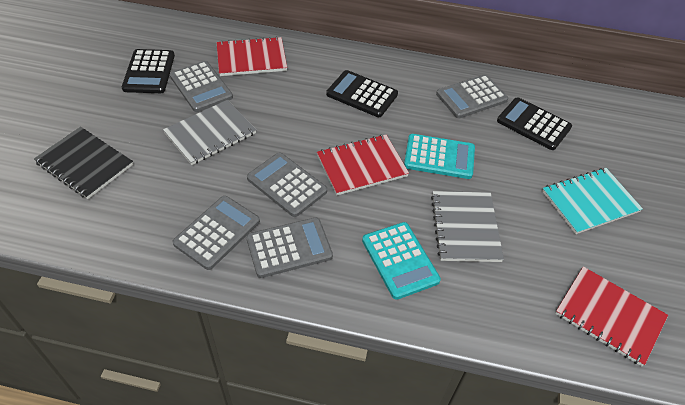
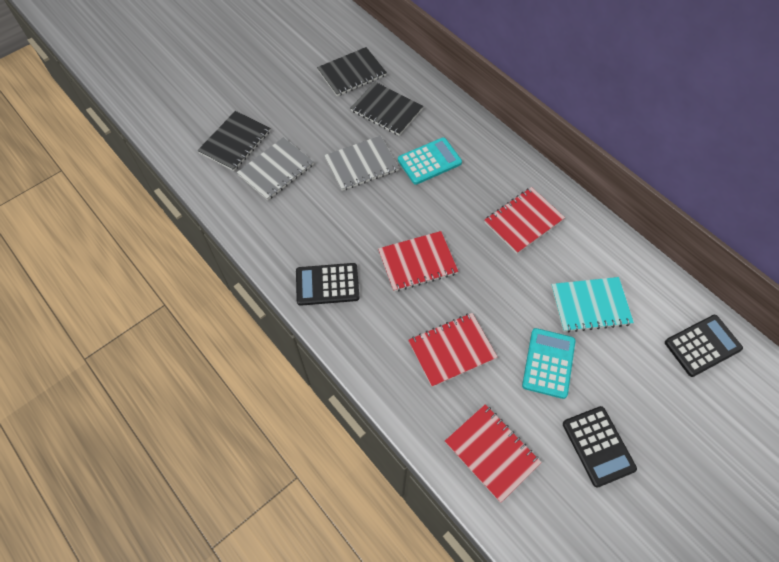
black notebook: 1 -> 3
grey calculator: 5 -> 0
red notebook: 3 -> 4

